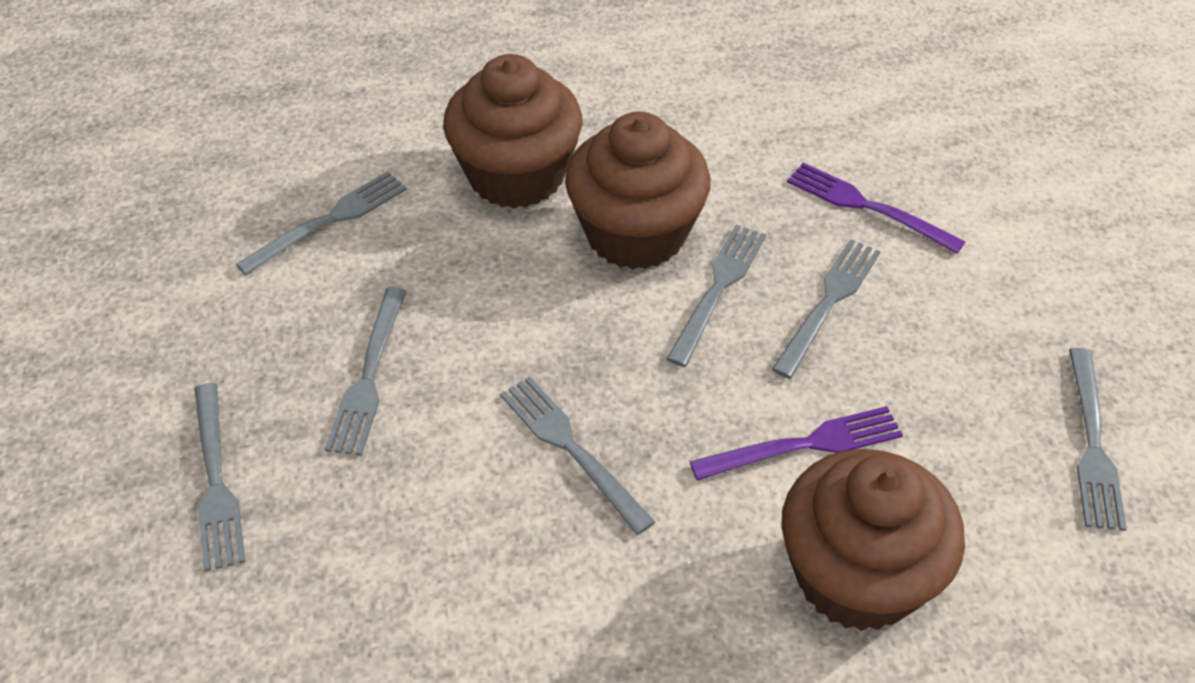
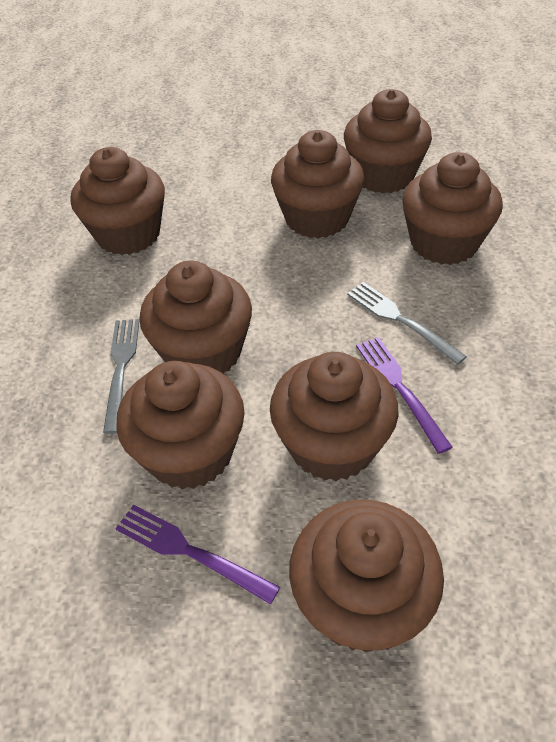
brown cupcake: 3 -> 8
grey fork: 7 -> 2

